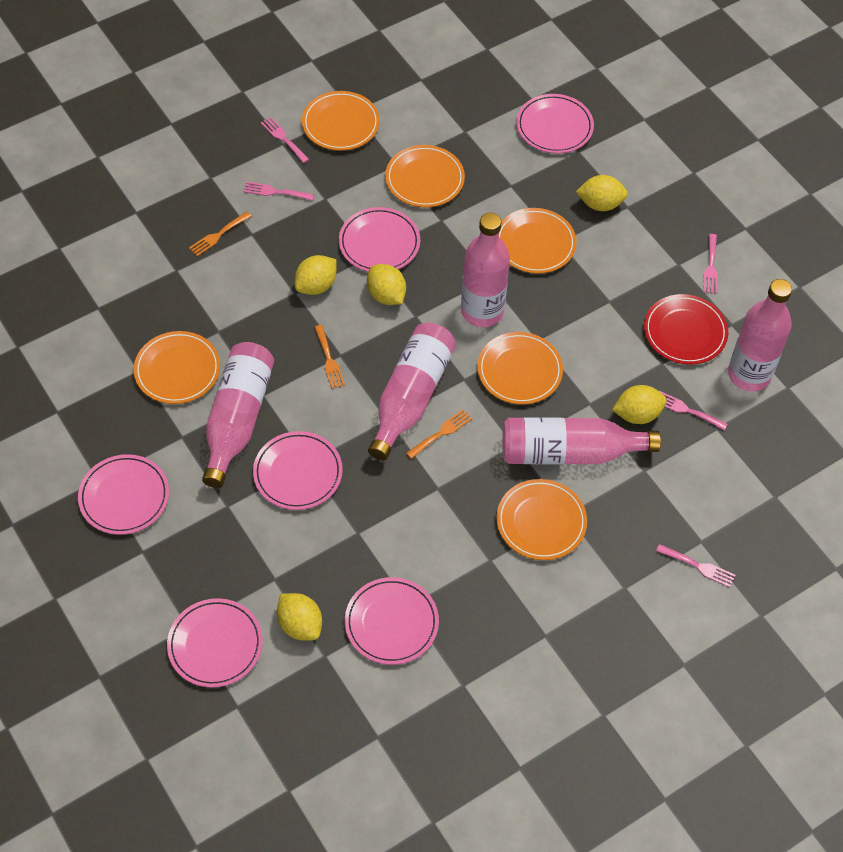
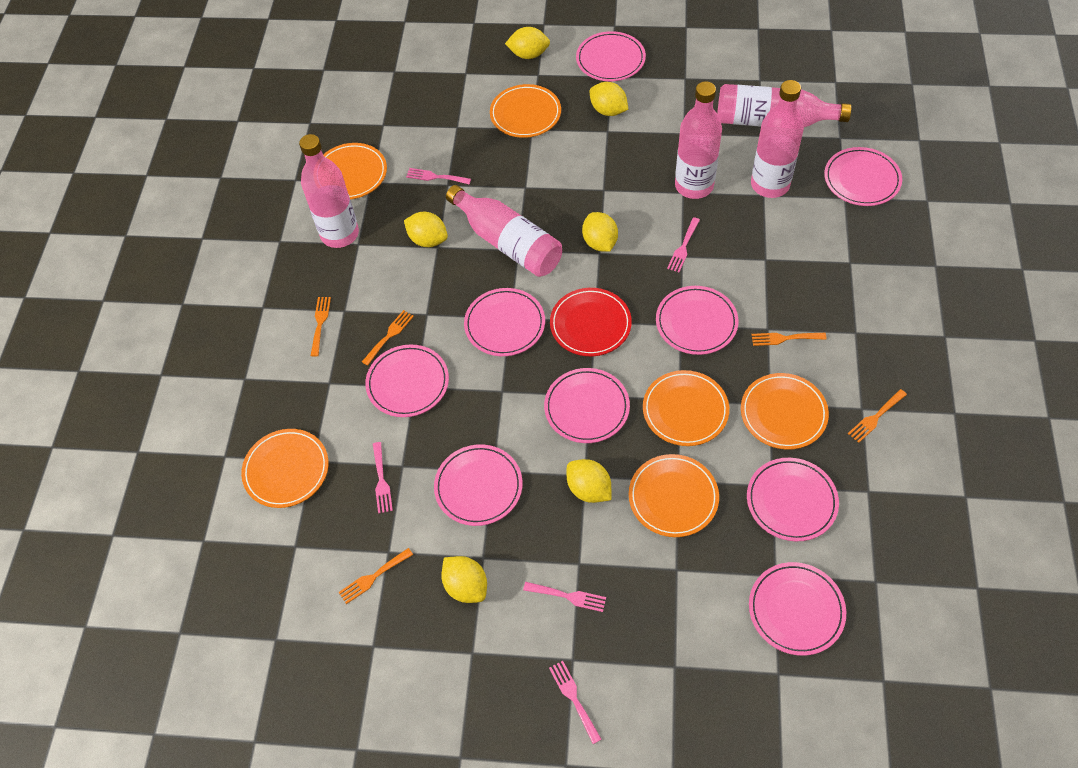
orange fork: 3 -> 5
pink plate: 6 -> 9
yellow lemon: 5 -> 6

